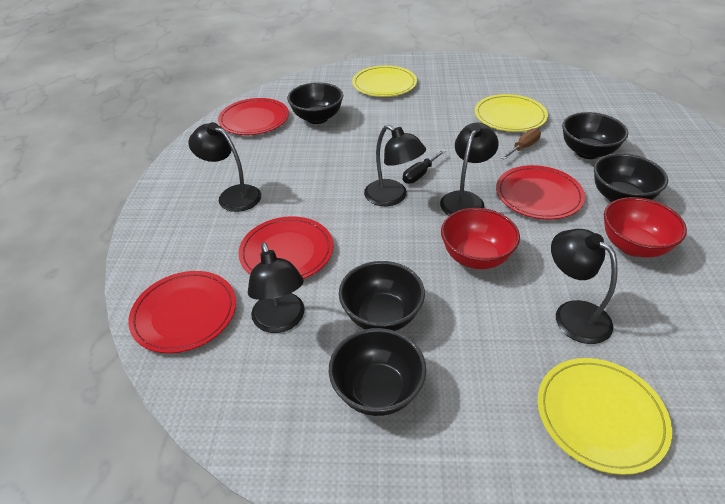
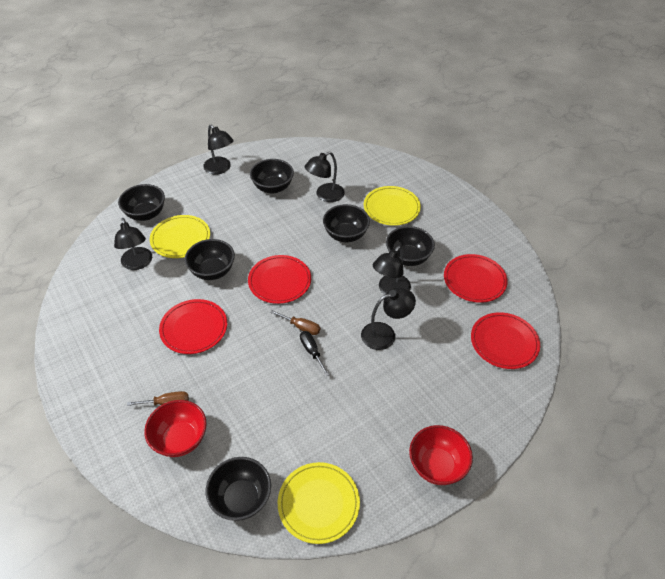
black bowl: 5 -> 6
brown screwdriver: 1 -> 2

